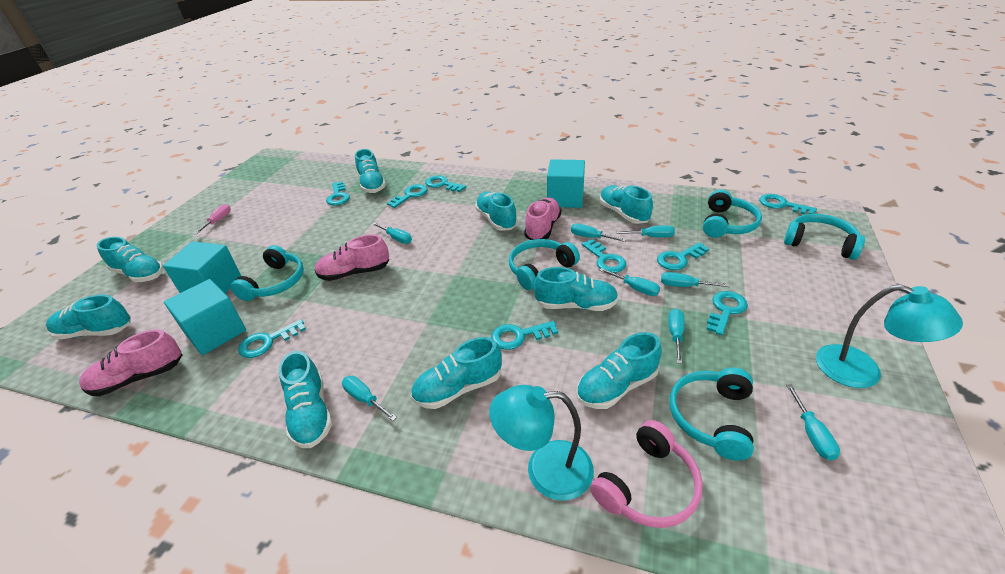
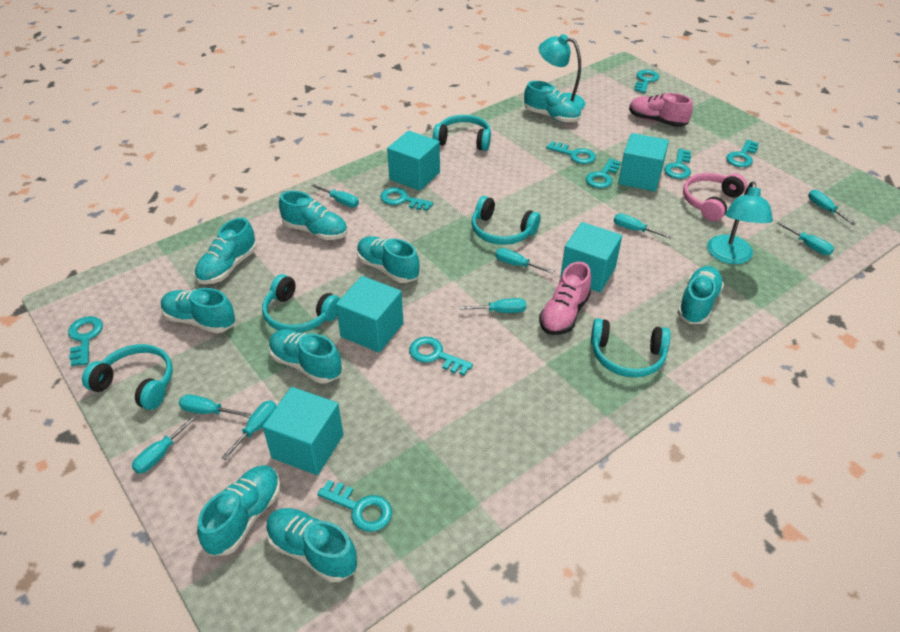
pink screwdriver: 1 -> 0
pink shoe: 3 -> 2
turquoise cube: 3 -> 5
turquoise screwdriver: 8 -> 9

